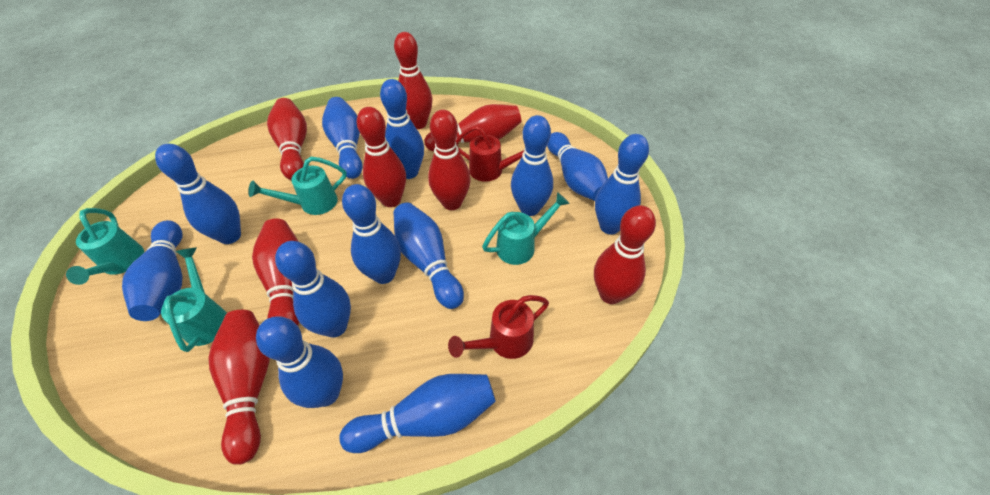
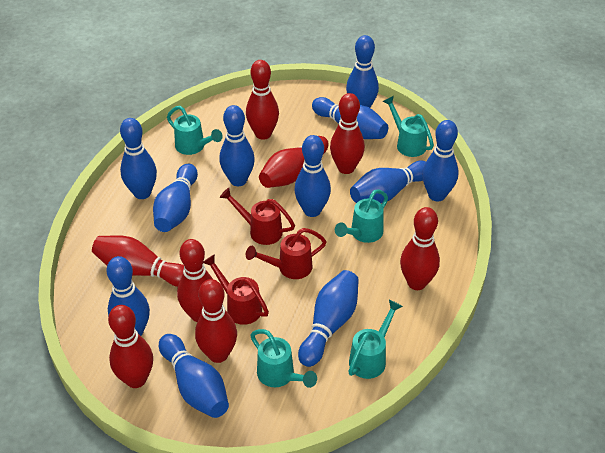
blue bowling pin: 12 -> 11
red watering can: 2 -> 3
turquoise watering can: 4 -> 5

